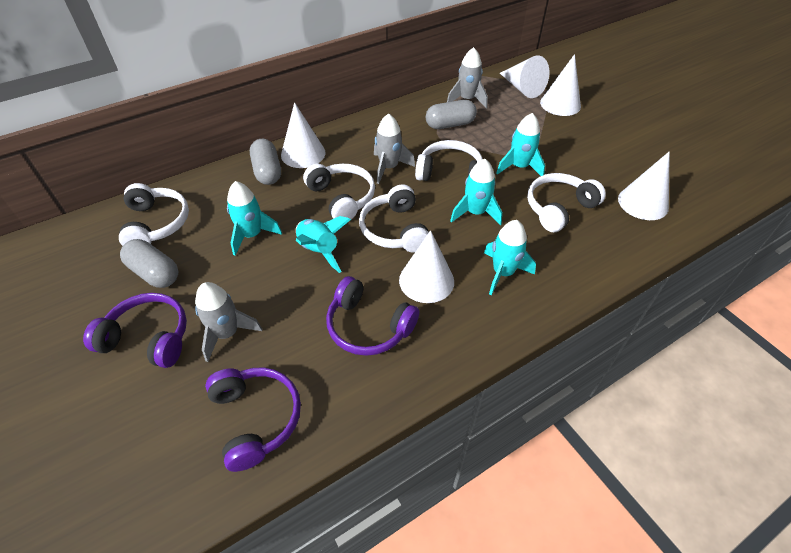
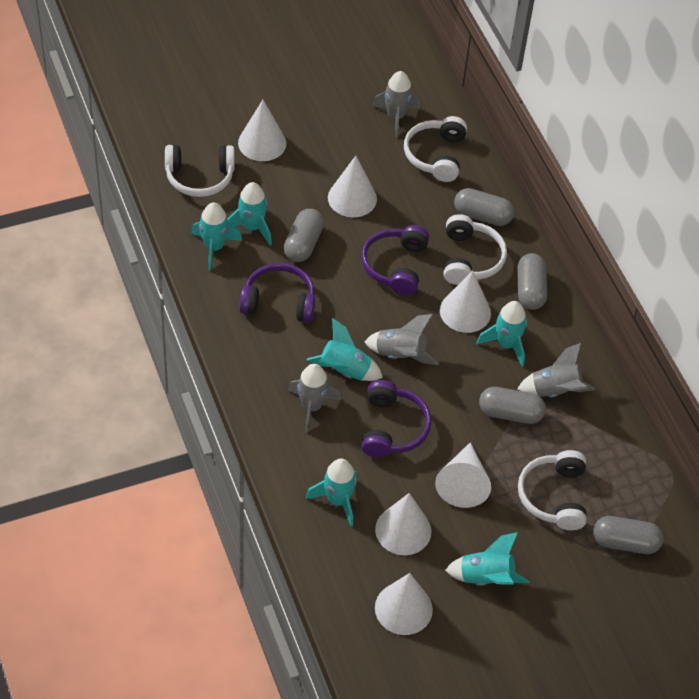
grey capsule: 3 -> 5
grey rocket: 3 -> 4
turquoise rocket: 5 -> 6
white cone: 5 -> 6
white headphones: 5 -> 4

